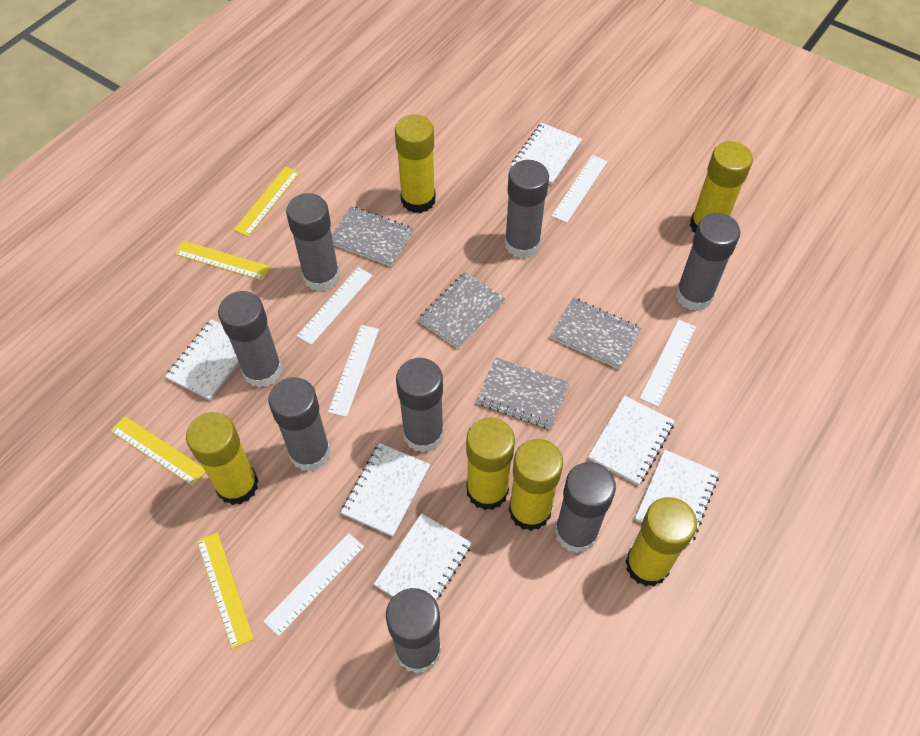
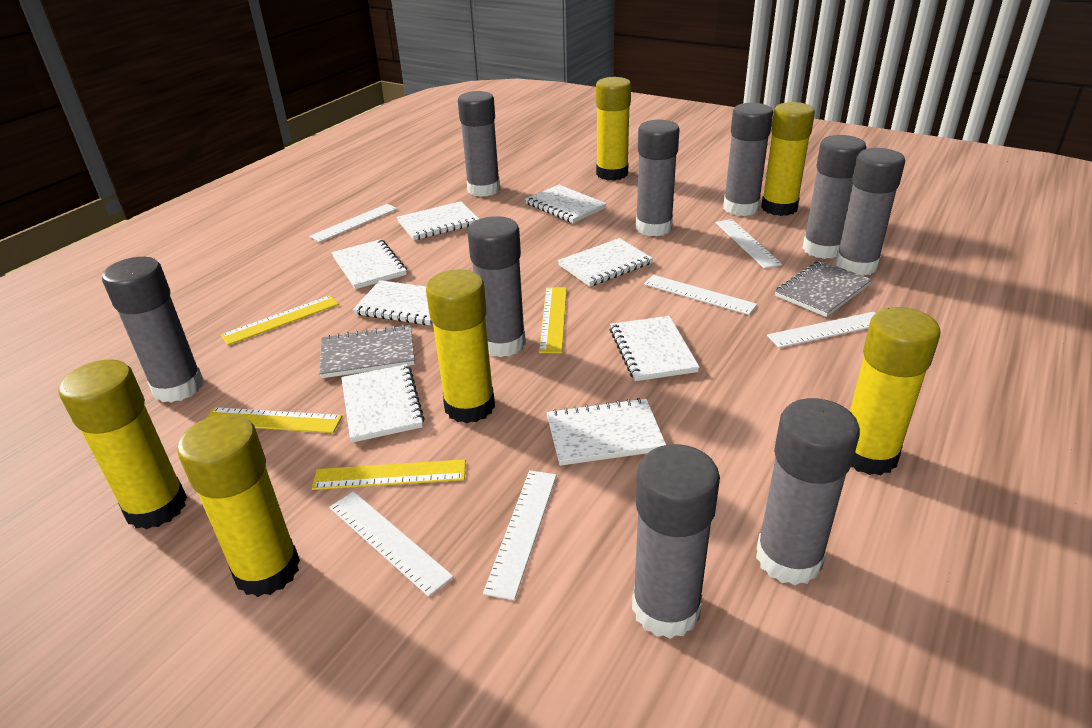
grey glue stick: 8 -> 9
grey notebook: 4 -> 2
white notebook: 6 -> 8
white ruler: 5 -> 6

